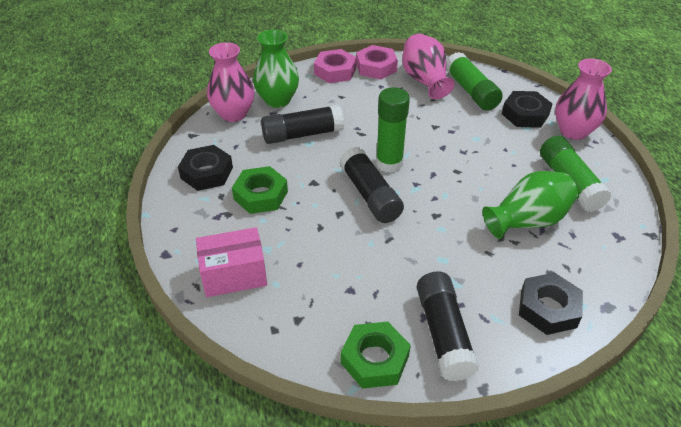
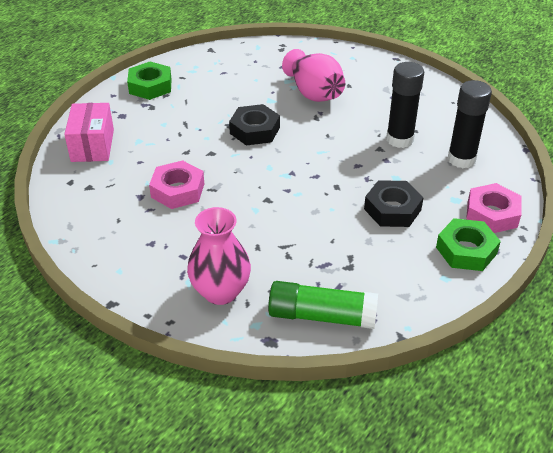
black glue stick: 3 -> 2
black nut: 3 -> 2
green glue stick: 3 -> 1
green vase: 2 -> 0
pink vase: 3 -> 2

